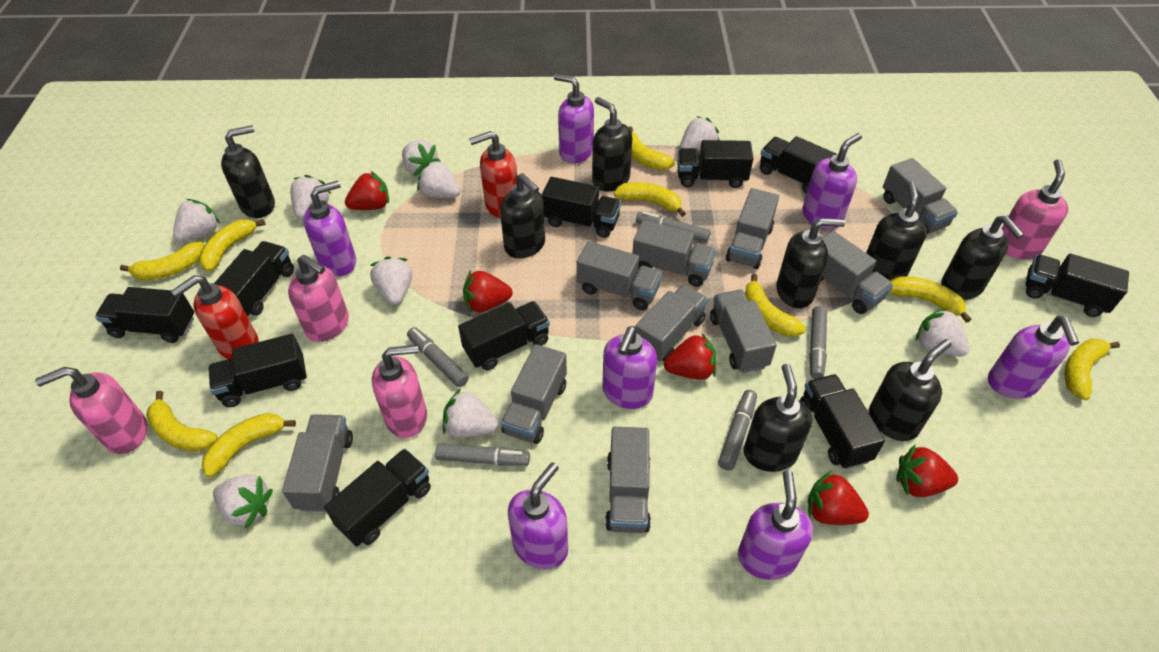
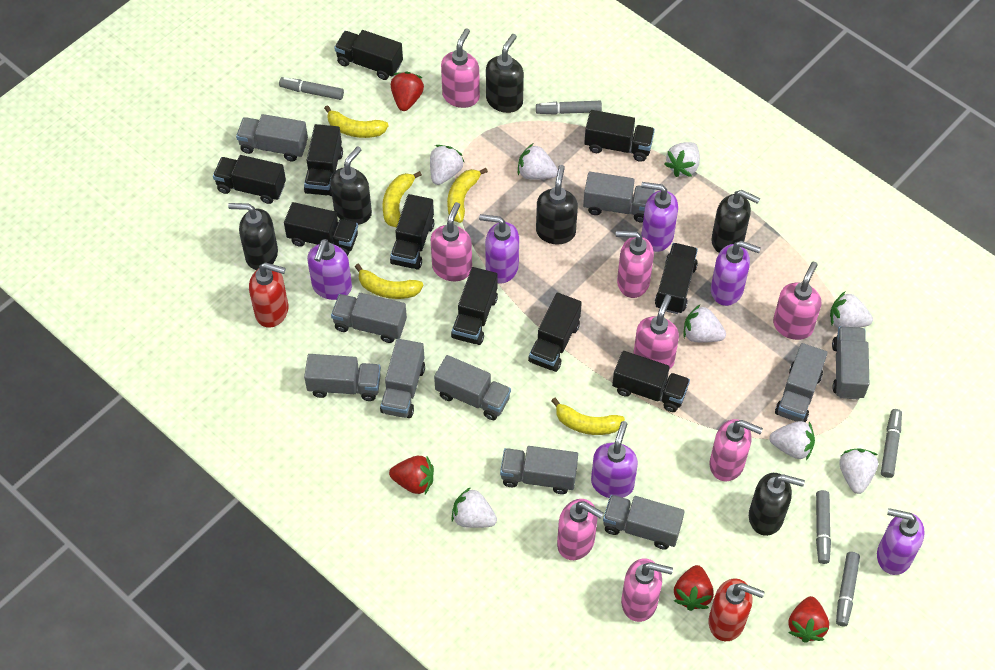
black soap dispenser: 8 -> 6
pink soap dispenser: 4 -> 8
purple soap dispenser: 7 -> 6
red strawberry: 5 -> 4
white strawberry: 9 -> 8
yellow banana: 9 -> 5

